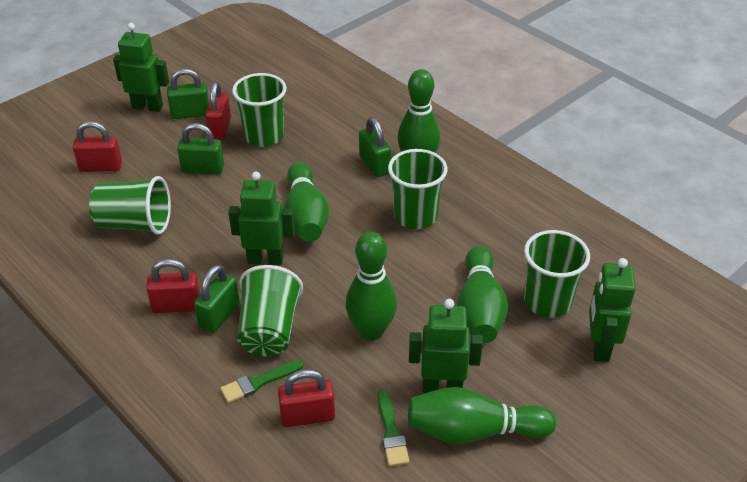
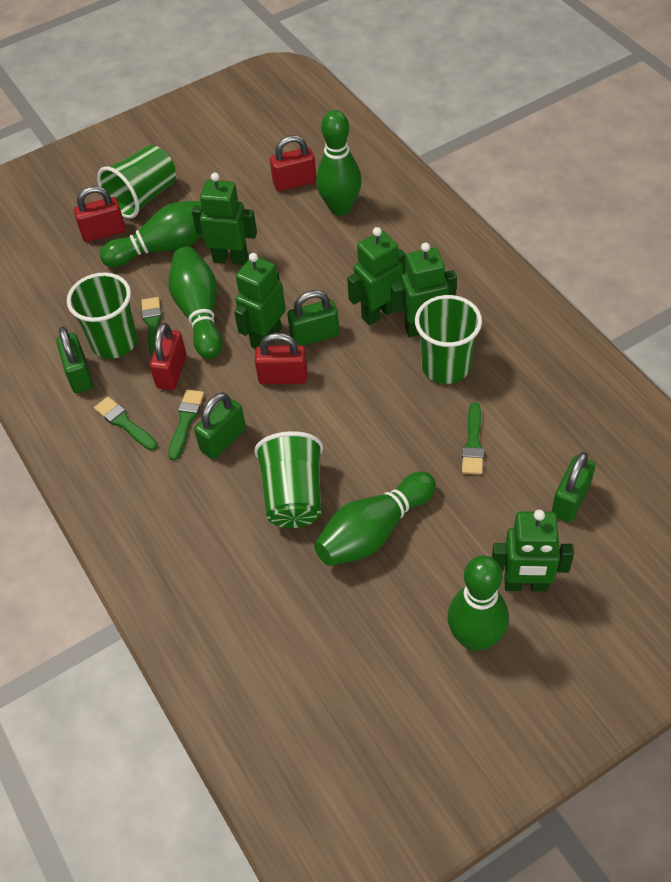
green brush: 2 -> 4
green cup: 5 -> 4
green robot: 4 -> 5

